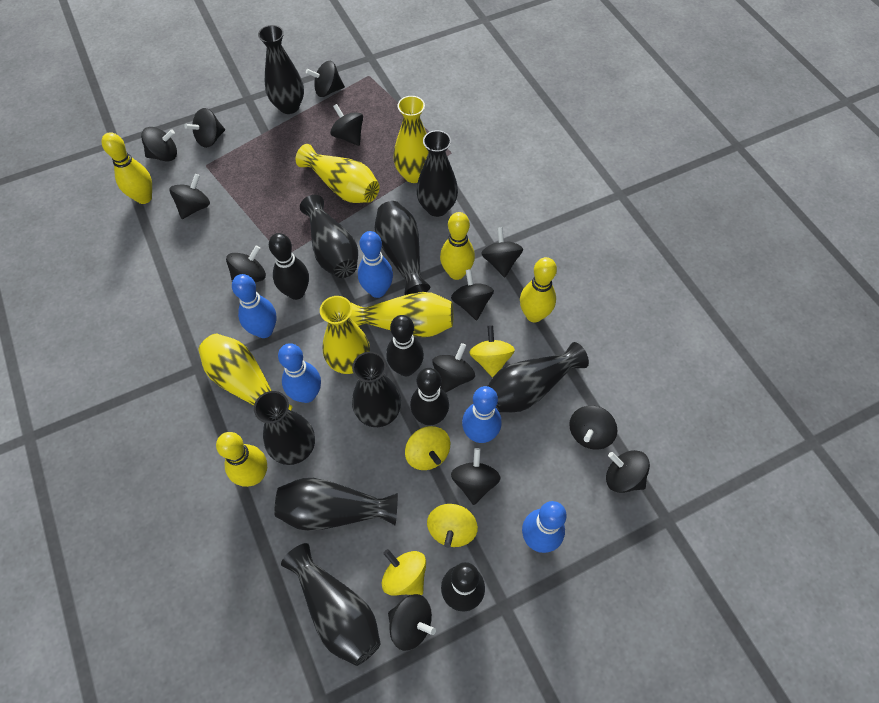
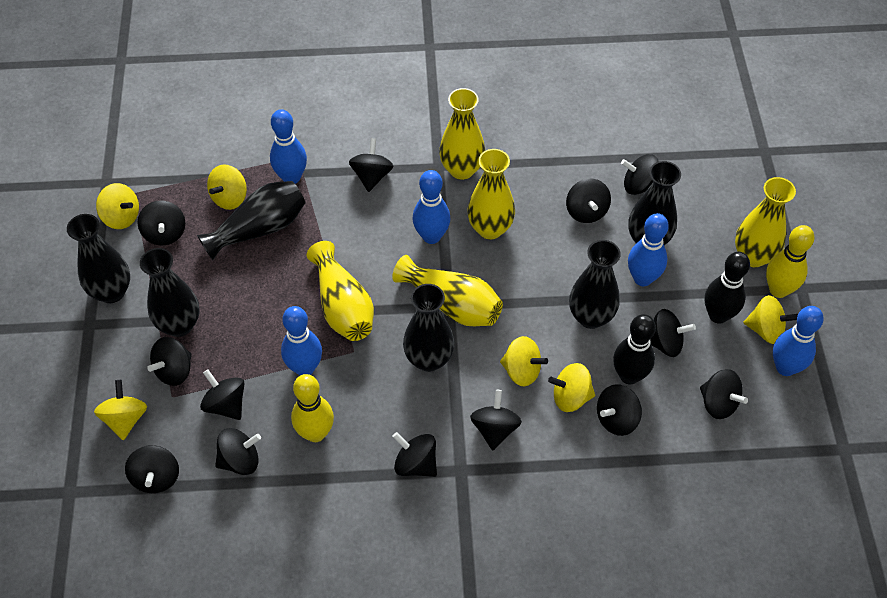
black bowling pin: 4 -> 2
black vase: 9 -> 6
yellow bowling pin: 4 -> 2
yellow spinning top: 4 -> 6

